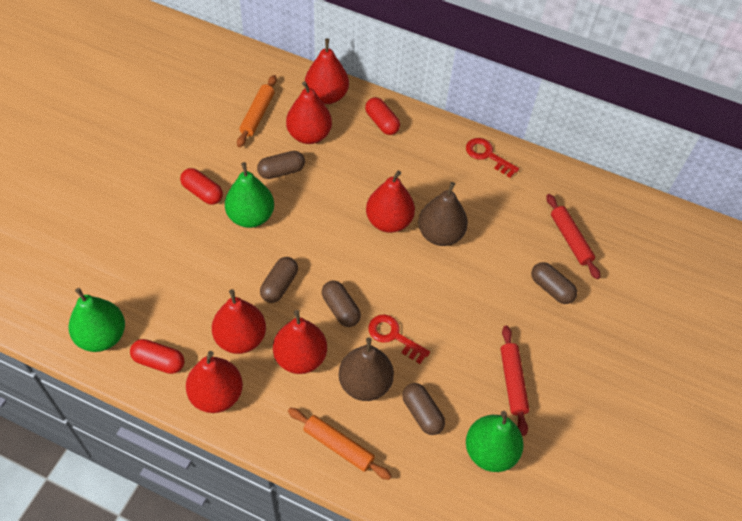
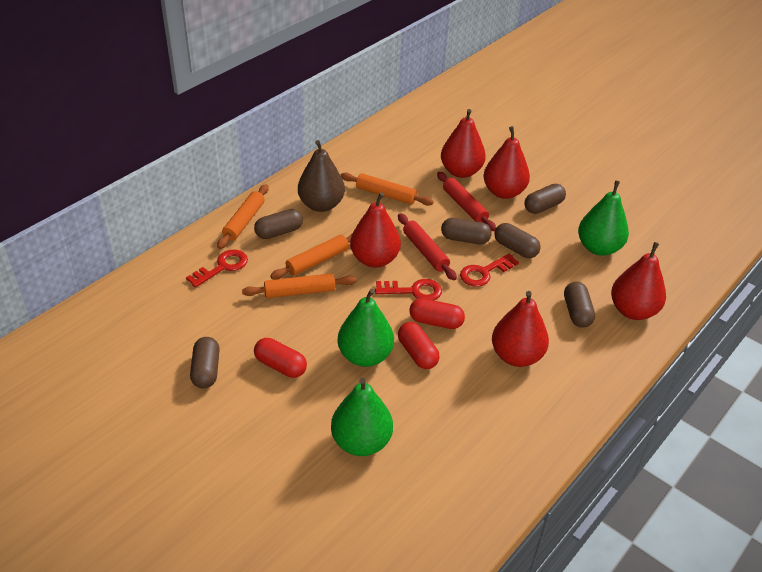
brown capsule: 5 -> 6
brown pear: 2 -> 1
orange rolling pin: 2 -> 4
red key: 2 -> 3
red pear: 6 -> 5

